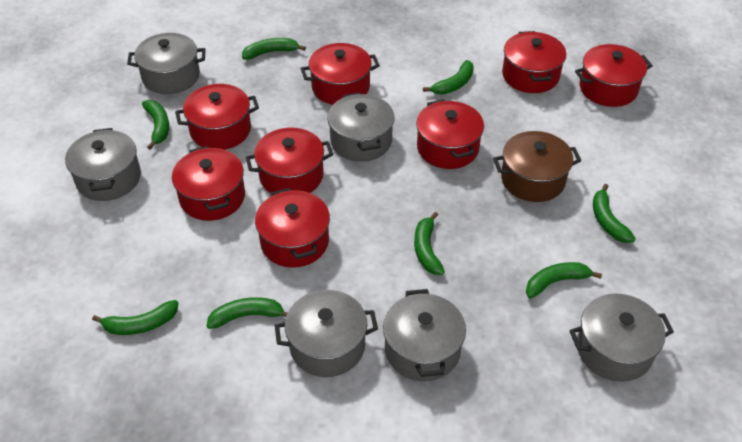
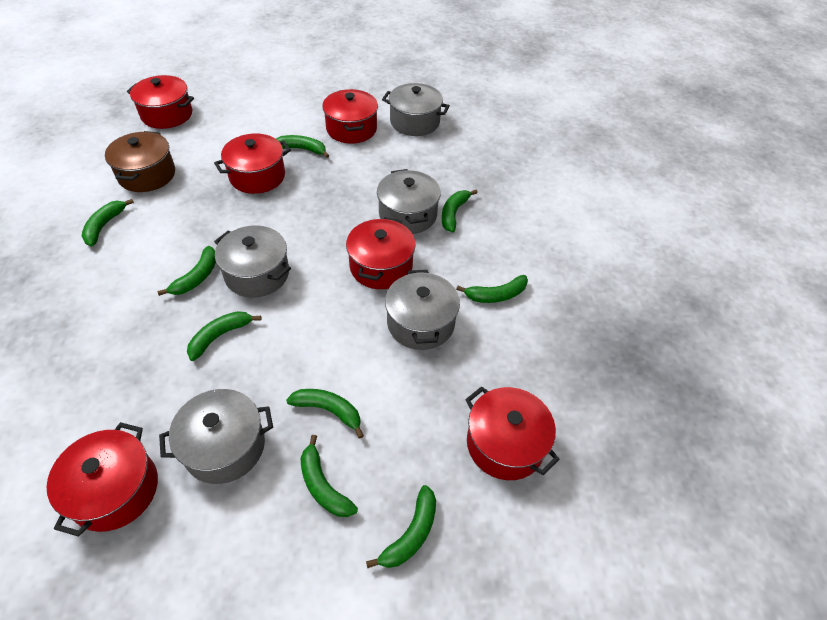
green banana: 8 -> 9
grey pot: 6 -> 5
red pot: 8 -> 6

